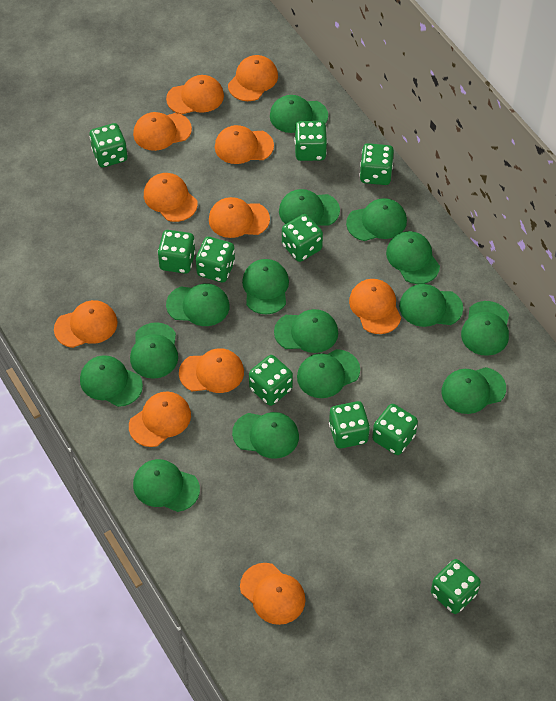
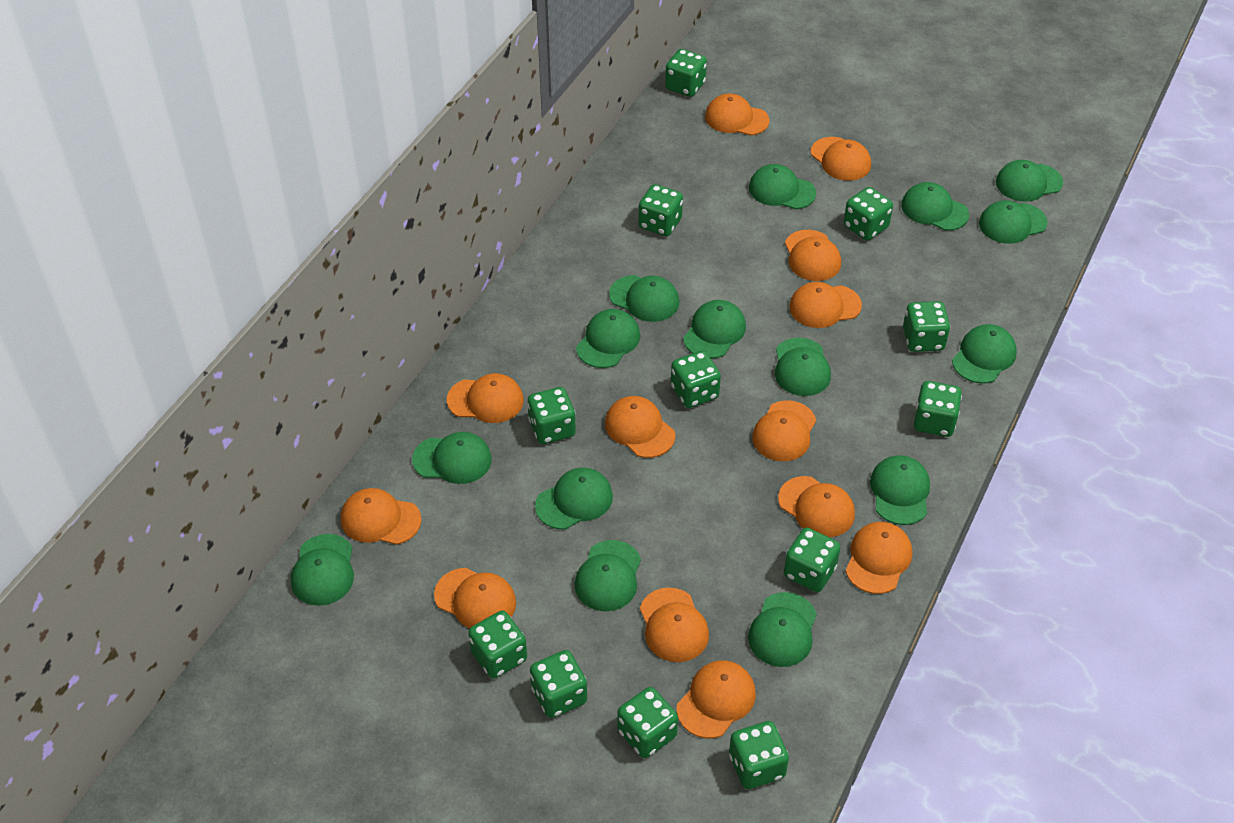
green dice: 10 -> 12
orange cap: 11 -> 13

